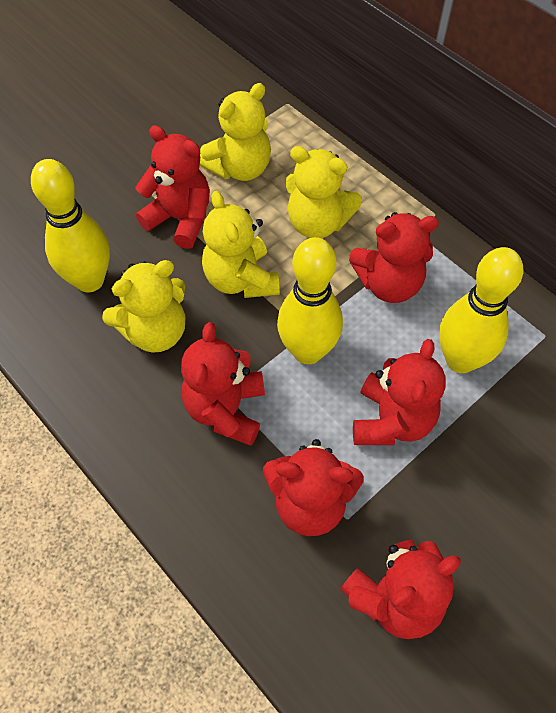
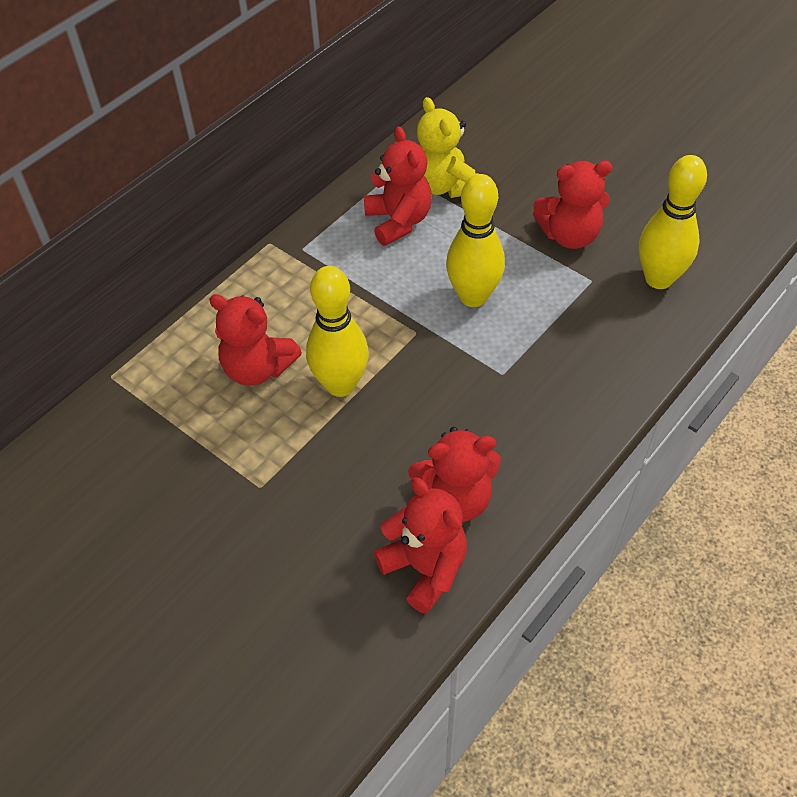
red teddy bear: 6 -> 5
yellow teddy bear: 4 -> 1

